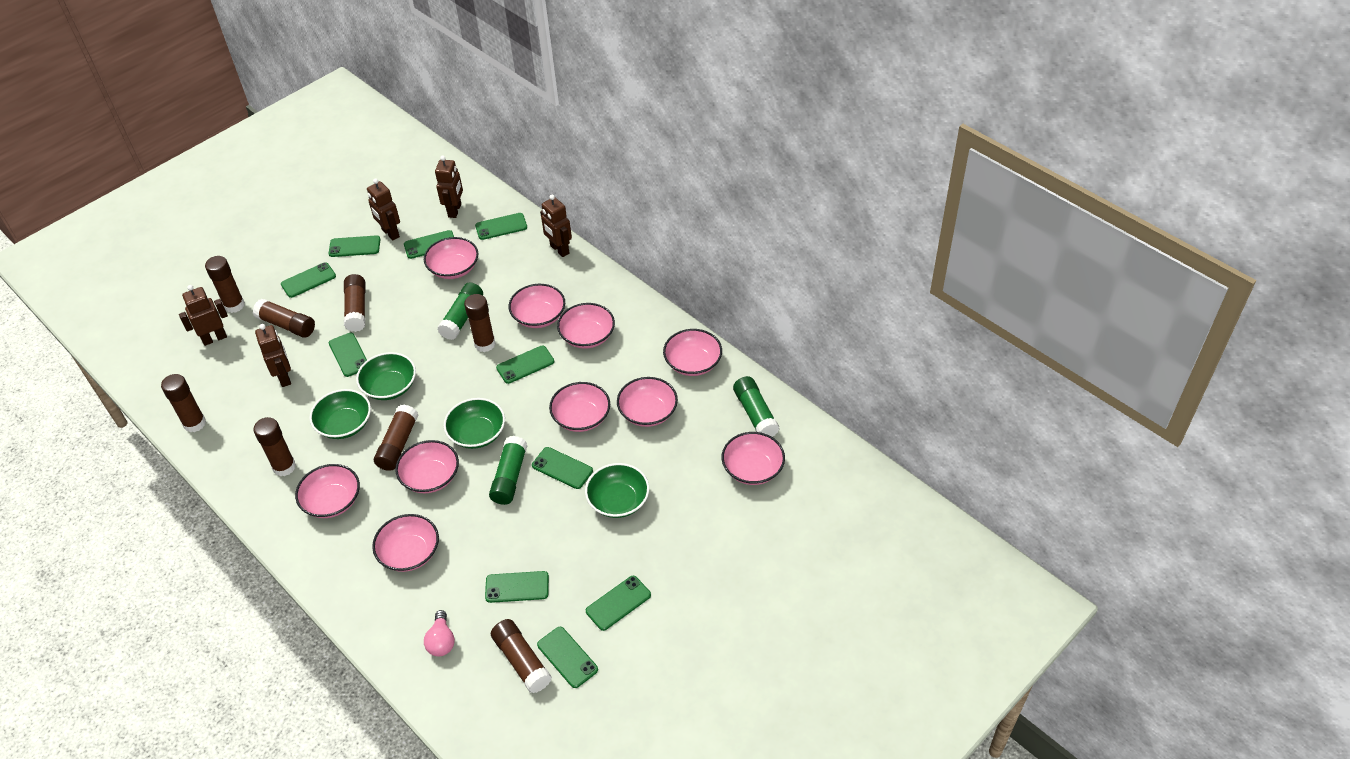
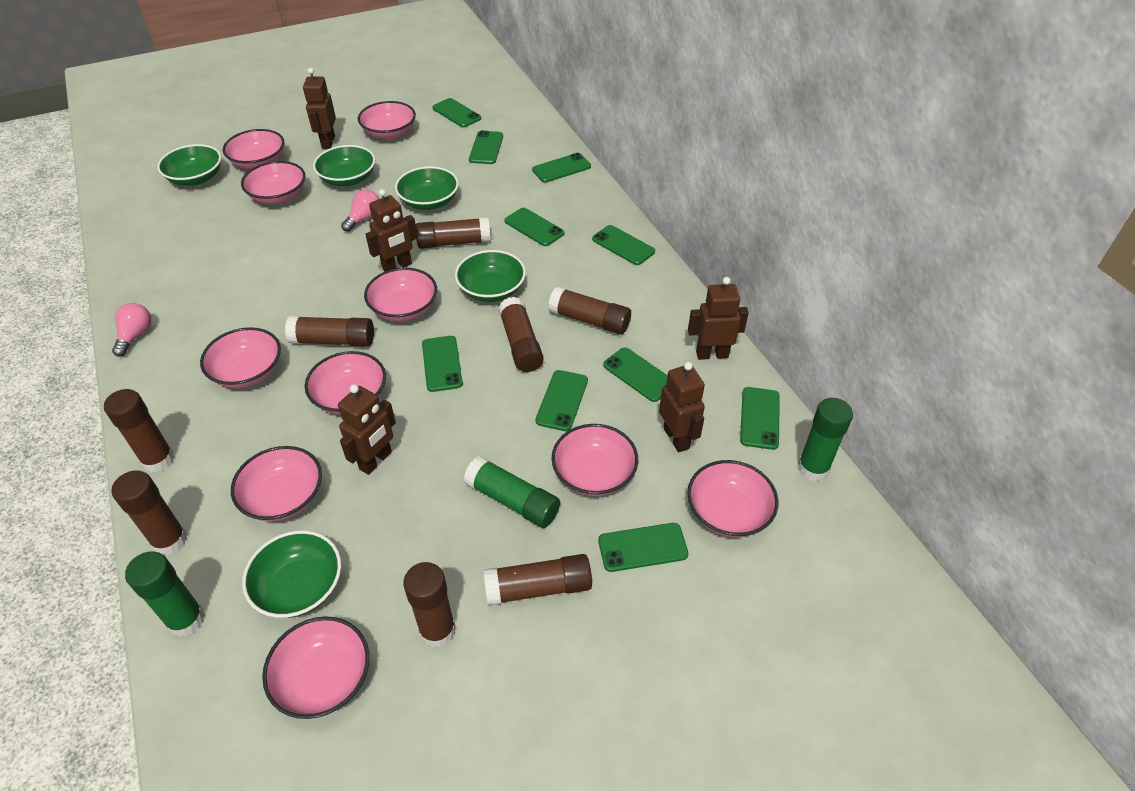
green bowl: 4 -> 5
pink light bulb: 1 -> 2

